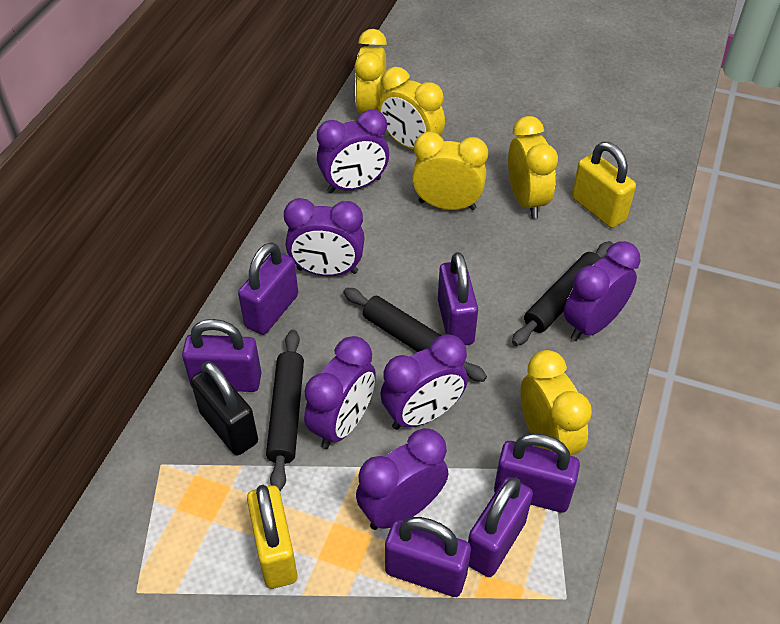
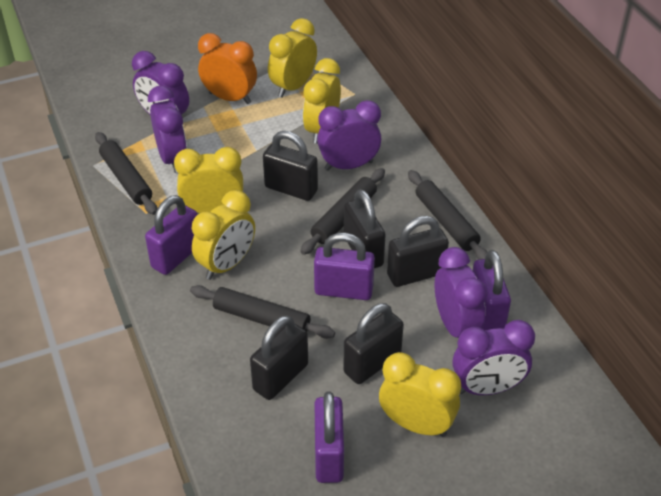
black padlock: 1 -> 5
black rolling pin: 3 -> 4
orange clock: 0 -> 1
purple clock: 6 -> 5
purple padlock: 6 -> 4
yellow padlock: 2 -> 0

